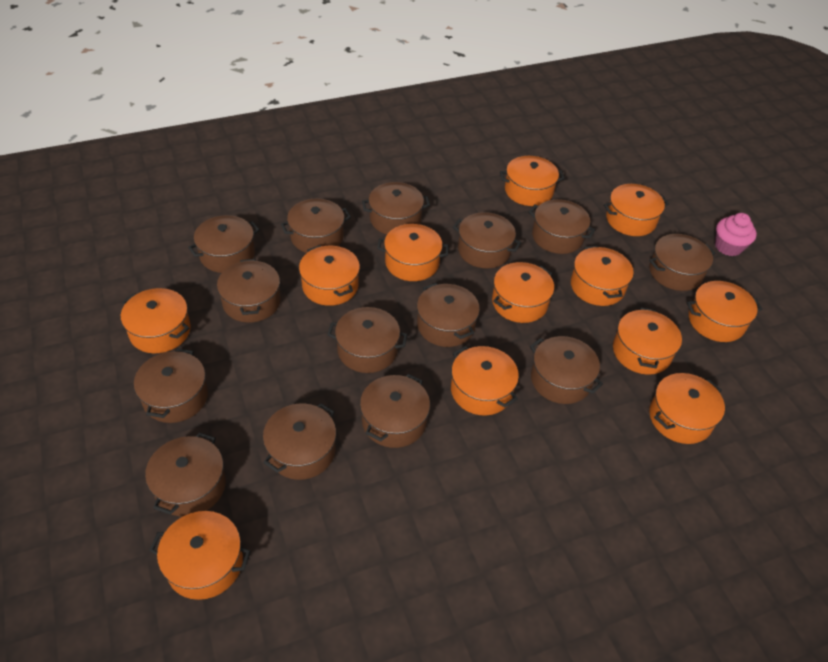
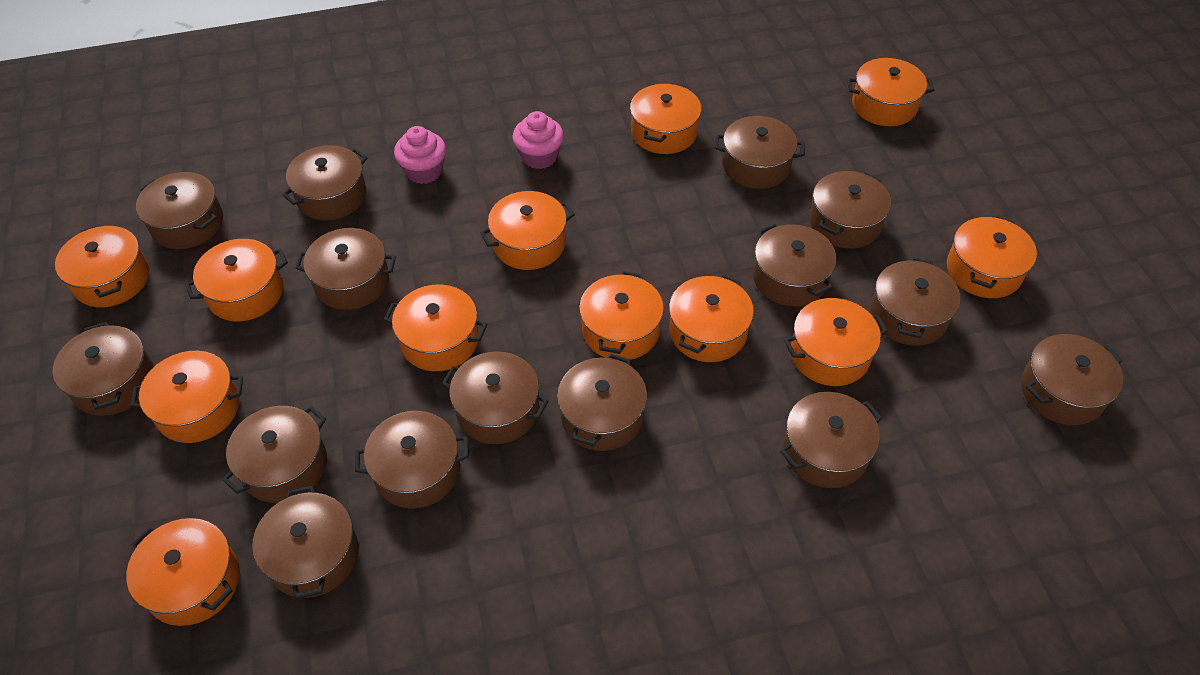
brown pot: 14 -> 15
pink cupcake: 1 -> 2

